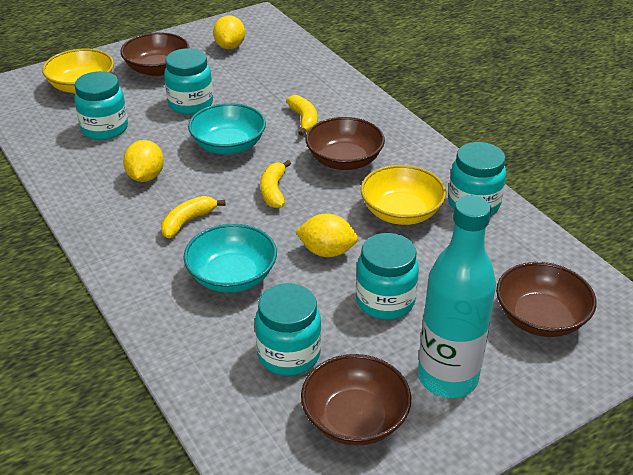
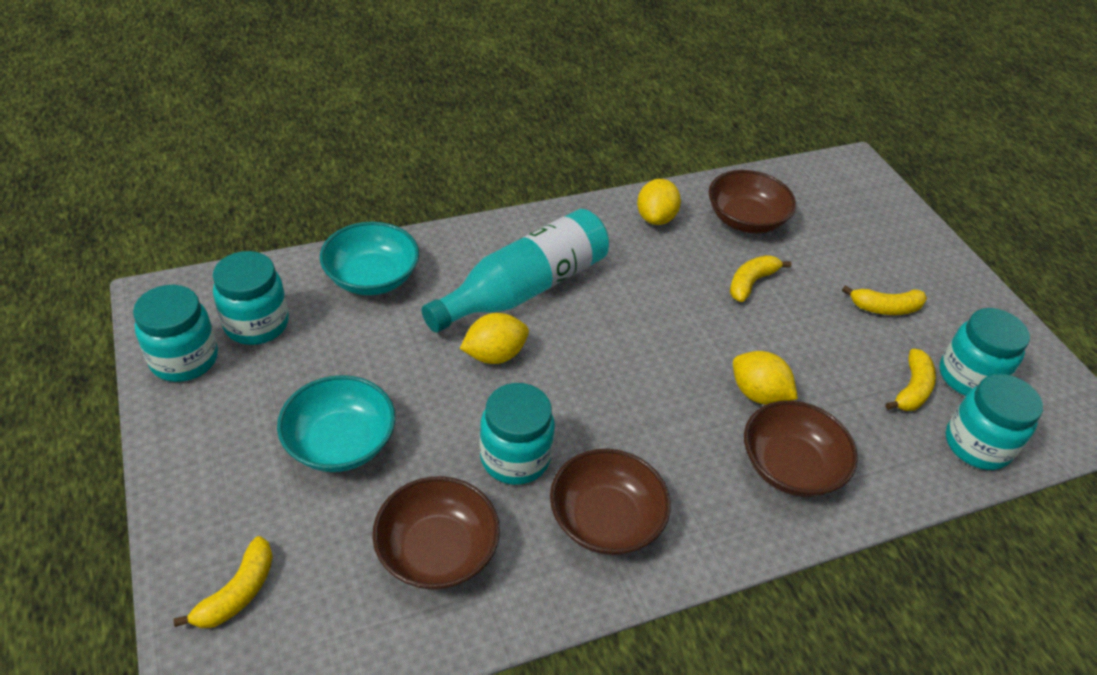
yellow banana: 3 -> 4
yellow bowl: 2 -> 0

